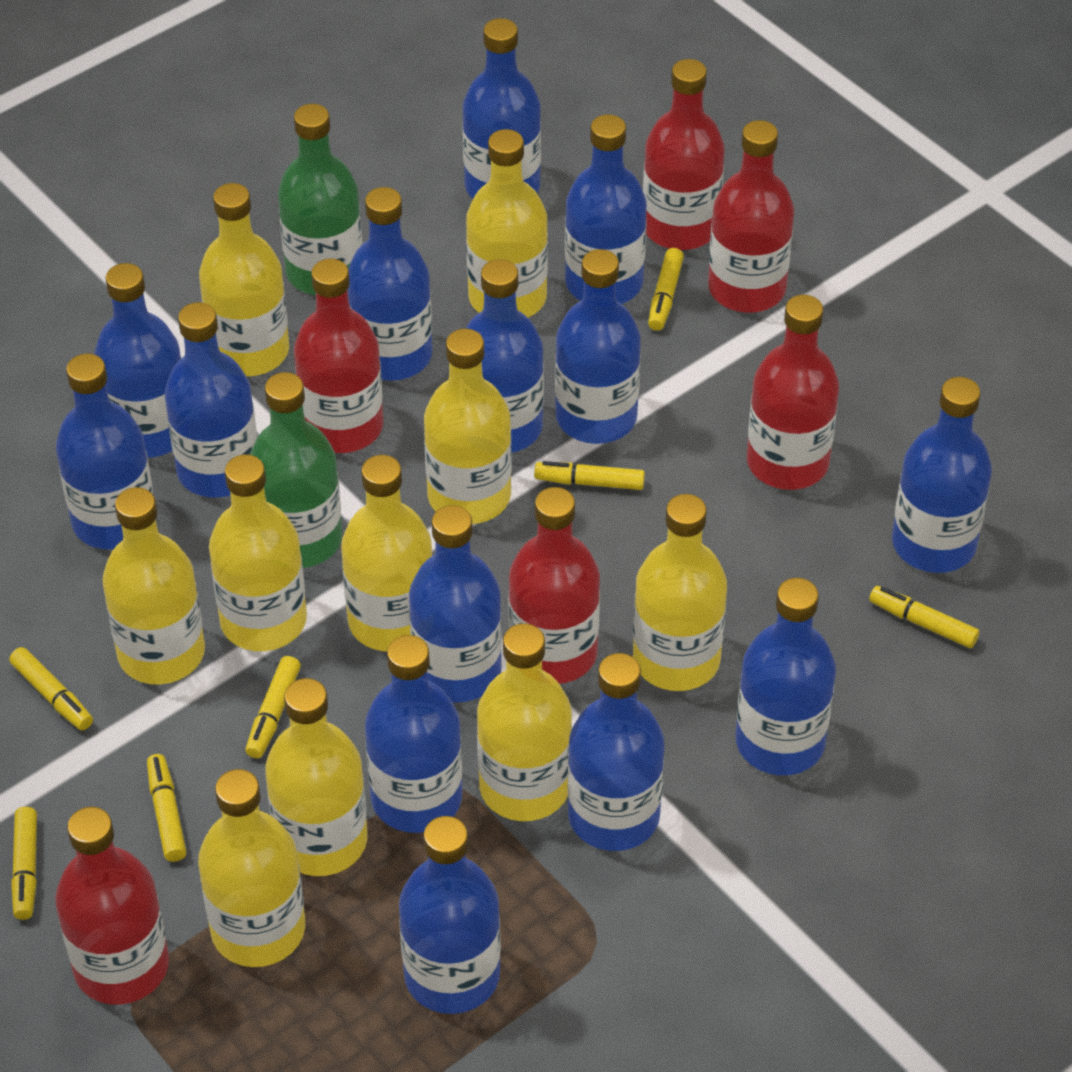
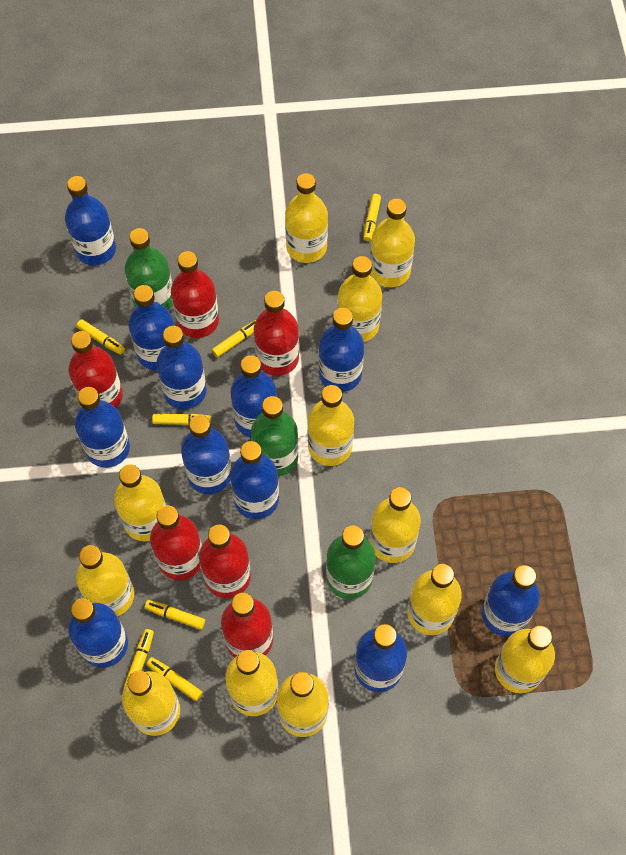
blue bottle: 14 -> 11
green bottle: 2 -> 3
yellow bottle: 10 -> 12

